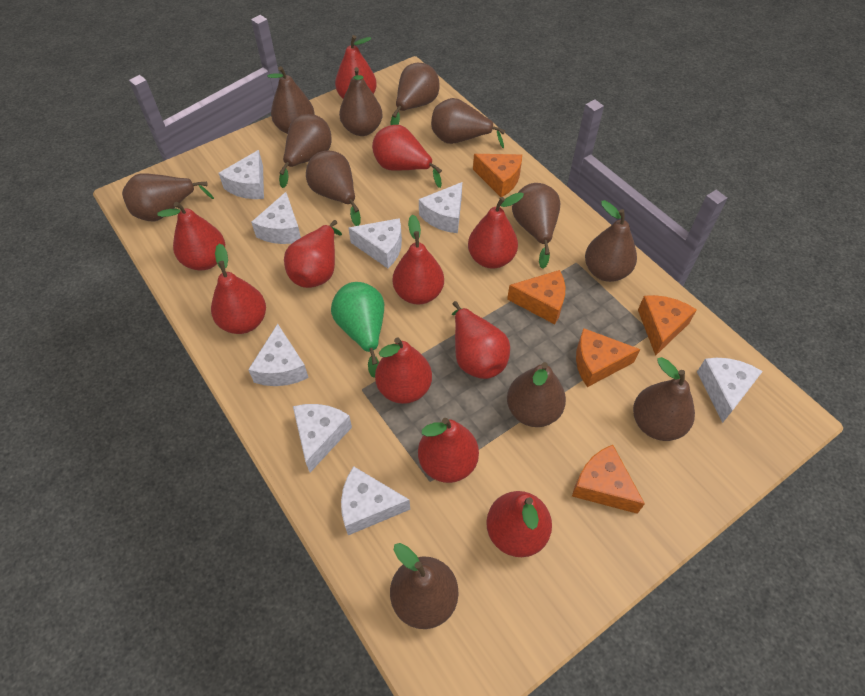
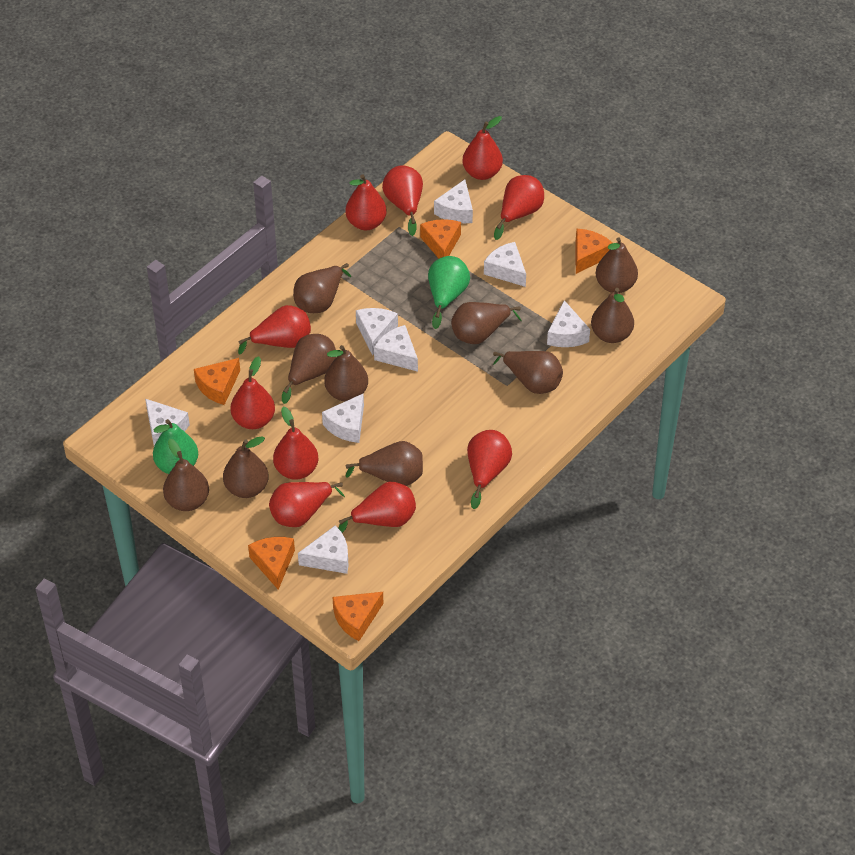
brown pear: 12 -> 10
green pear: 1 -> 2
red pear: 11 -> 10

